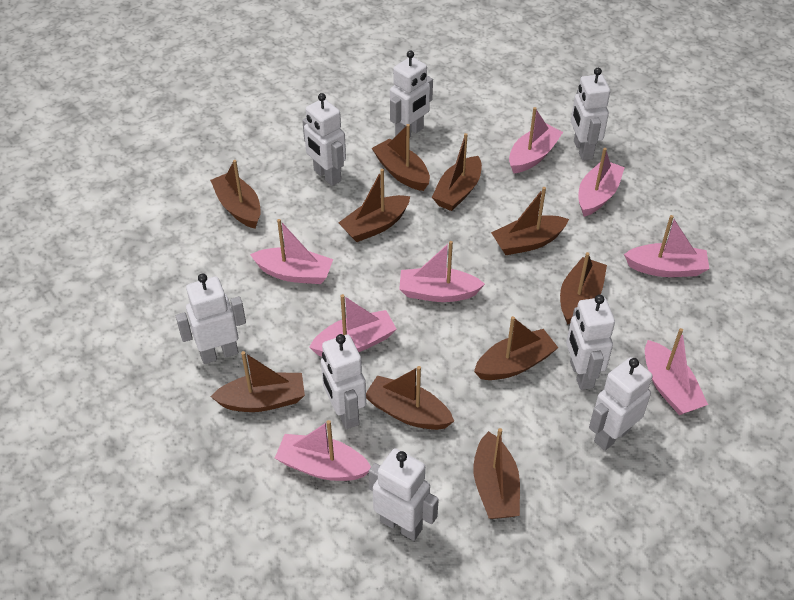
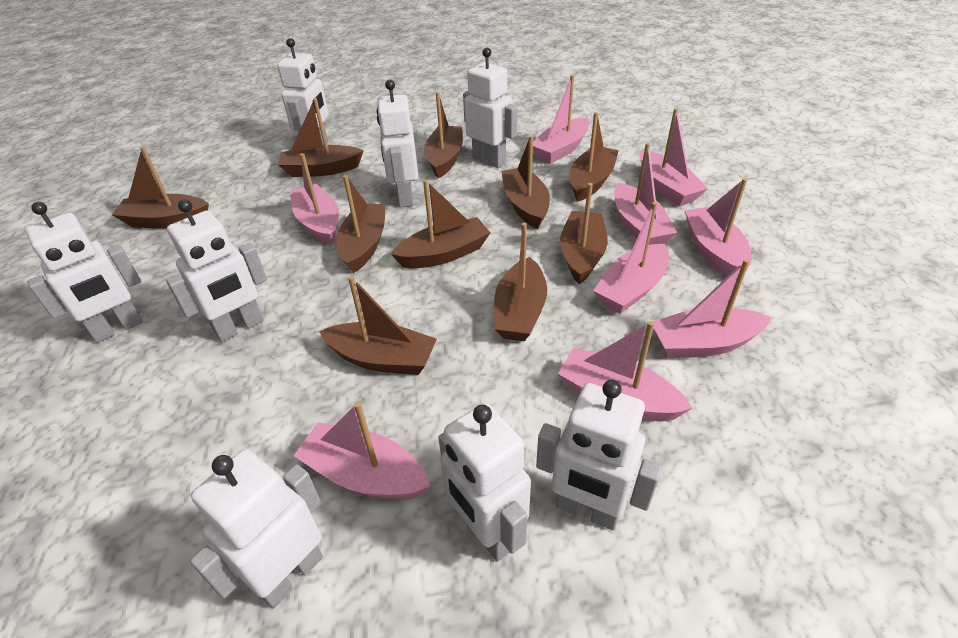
pink boat: 8 -> 9

